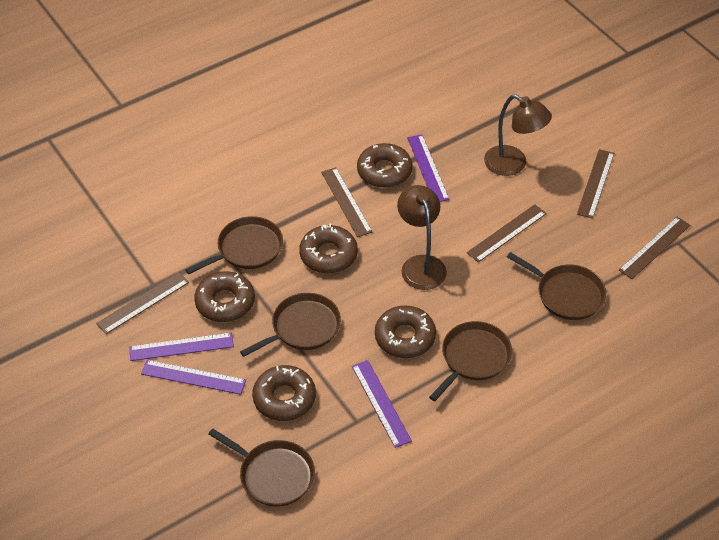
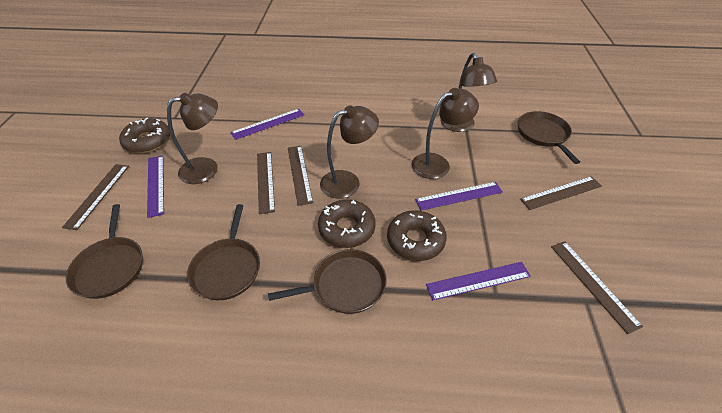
brown donut: 5 -> 3
brown lamp: 2 -> 4
brown pan: 5 -> 4

